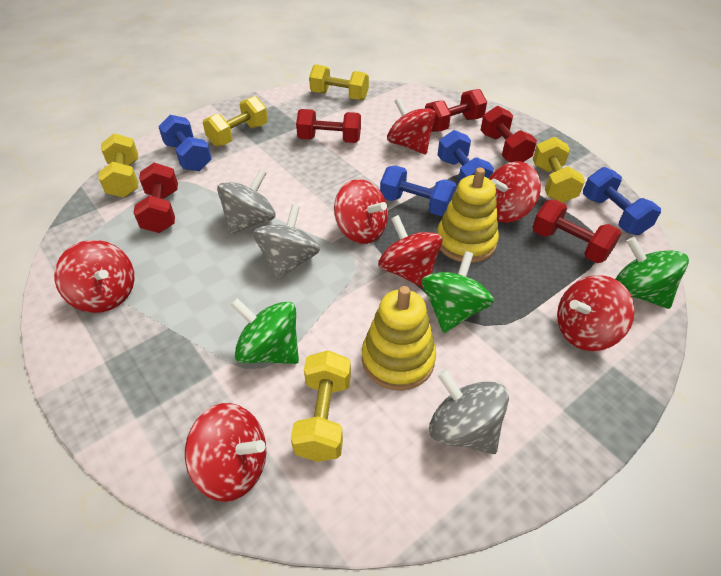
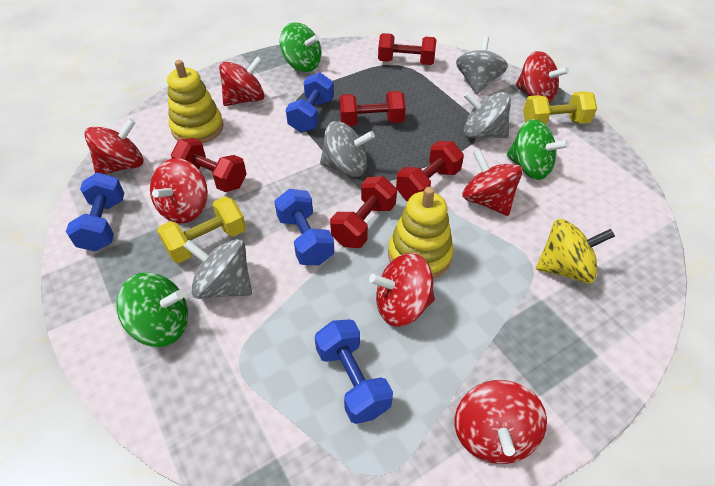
grey spinning top: 3 -> 4
yellow dumbbell: 5 -> 2
yellow spinning top: 0 -> 1

